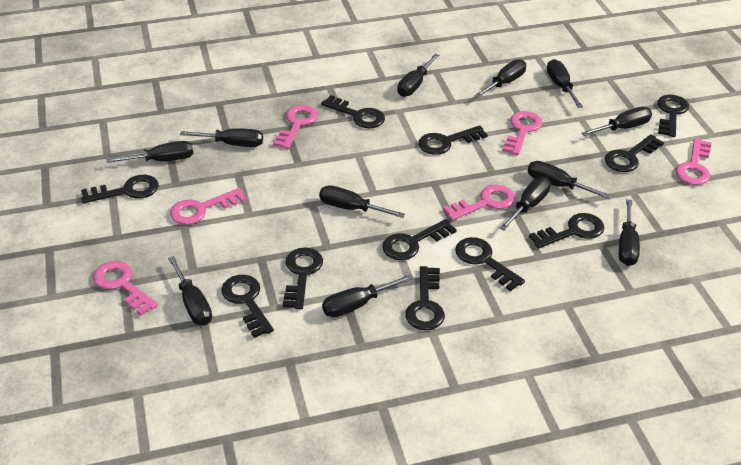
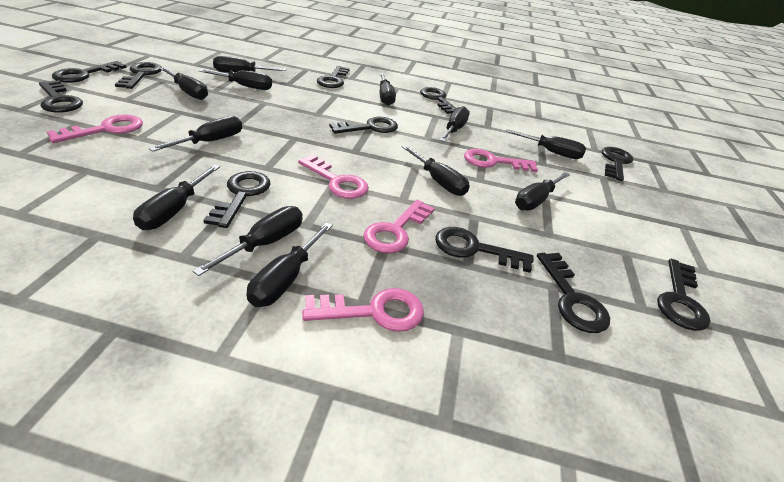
pink key: 6 -> 5

